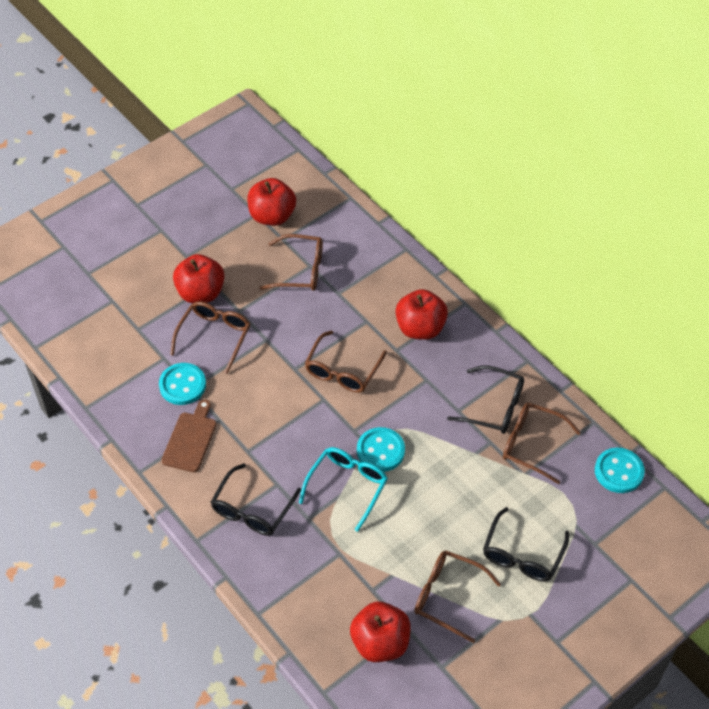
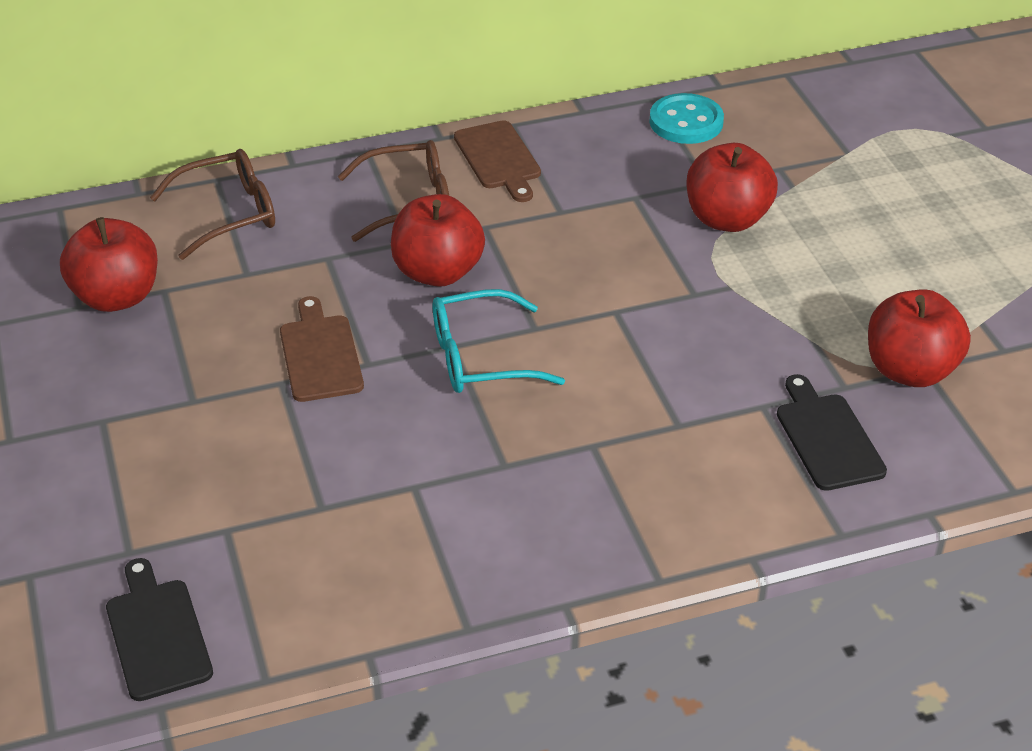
black cutting board: 0 -> 2
black glasses: 3 -> 0
brown cutting board: 1 -> 2
brown glasses: 5 -> 2
turquoise button: 3 -> 1

